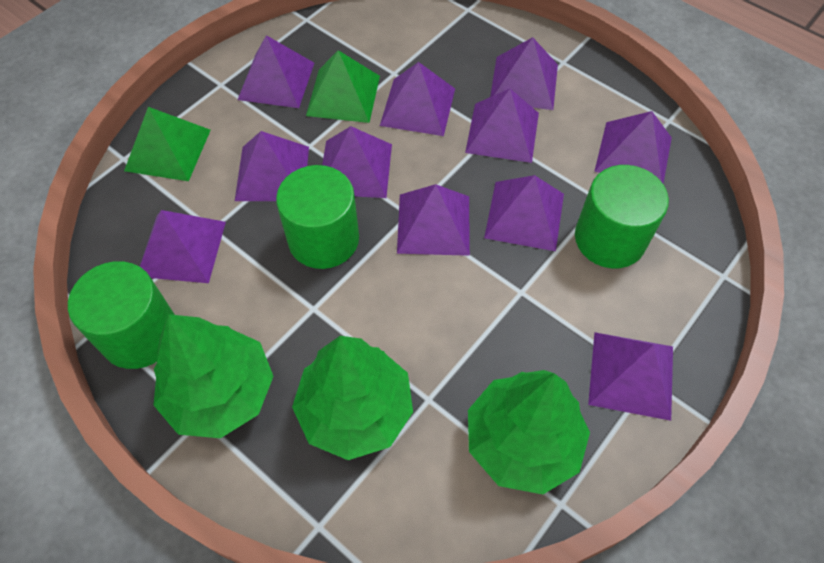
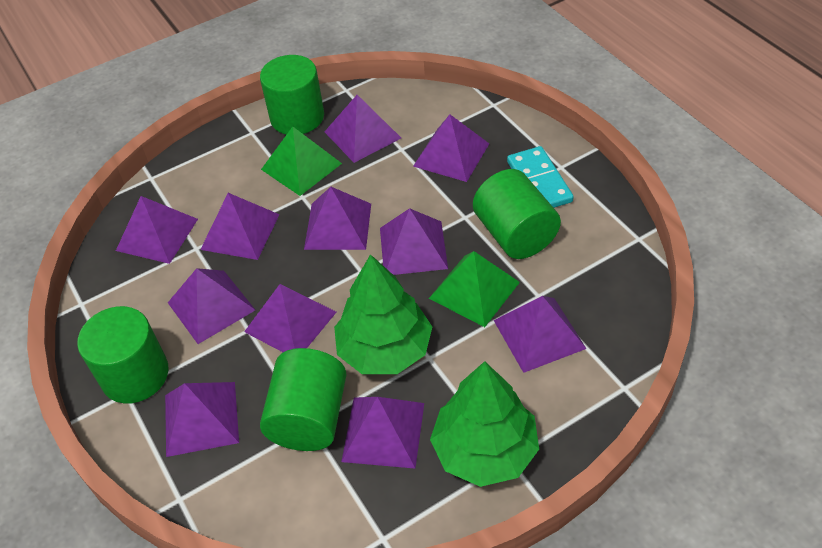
green cylinder: 3 -> 4
green tree: 3 -> 2
turquoise domino: 0 -> 1

